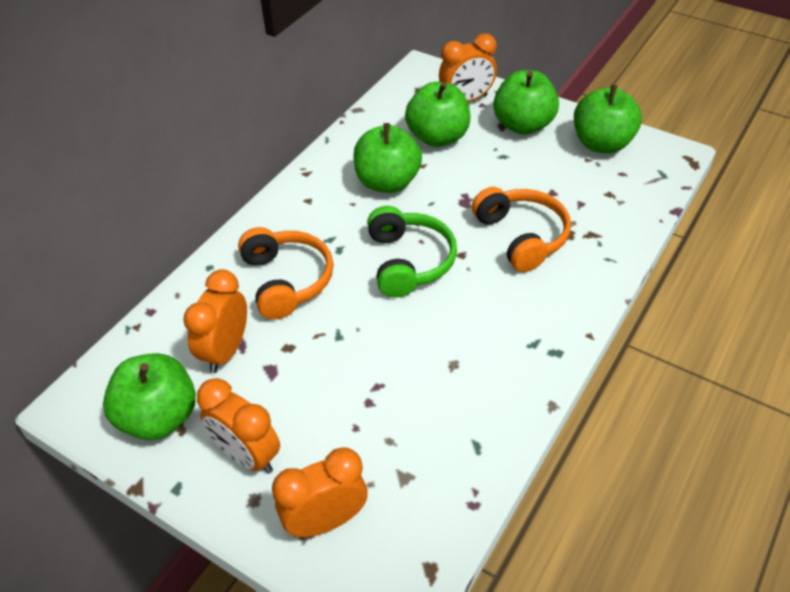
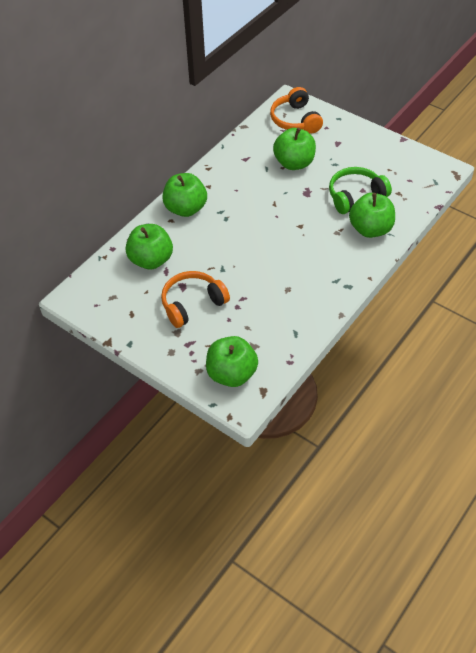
orange clock: 4 -> 0

